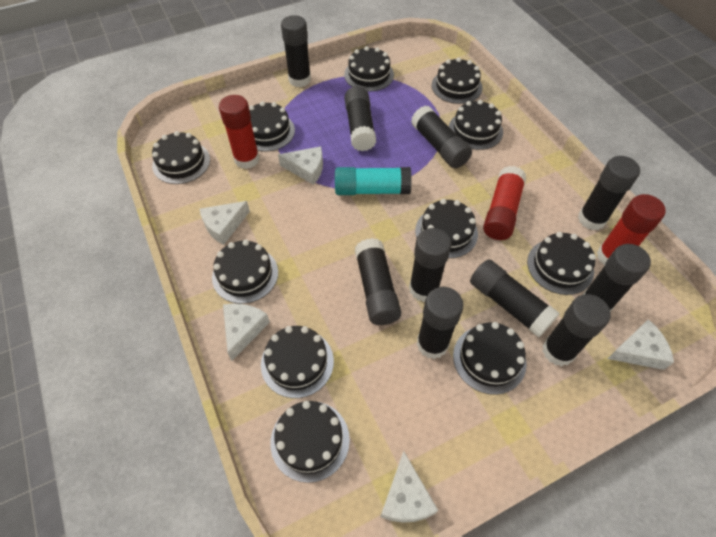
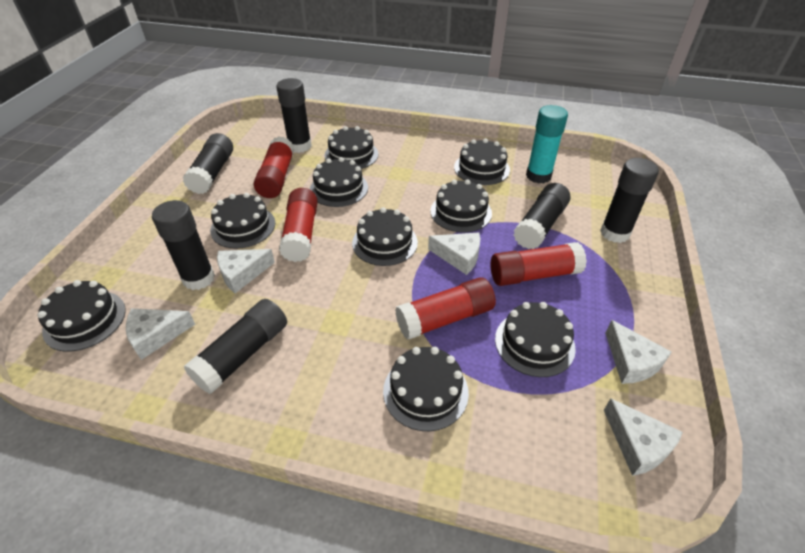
black cake: 11 -> 9
black glue stick: 10 -> 6
red glue stick: 3 -> 4

